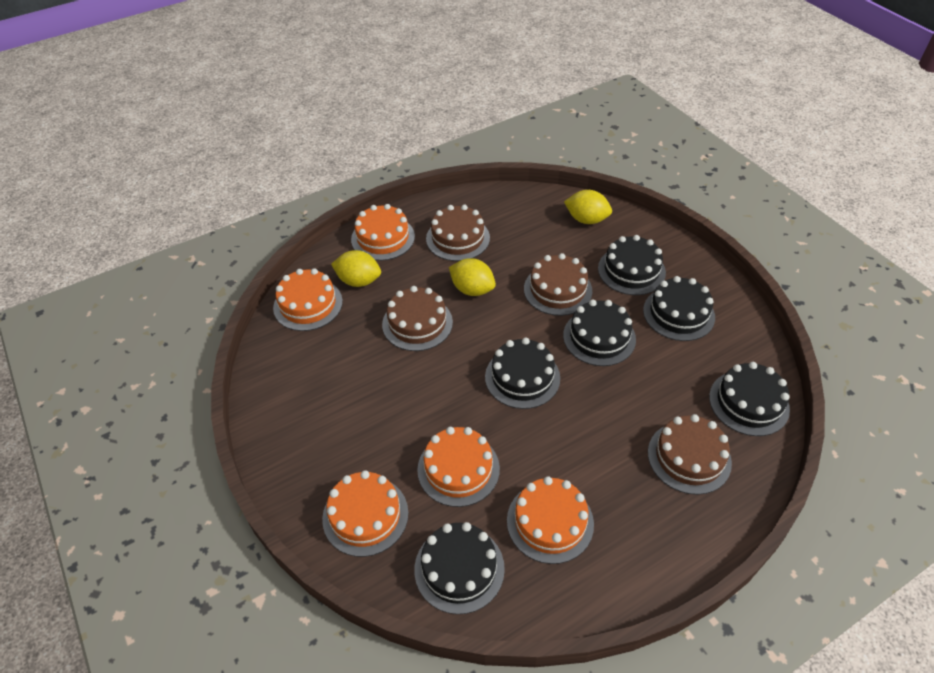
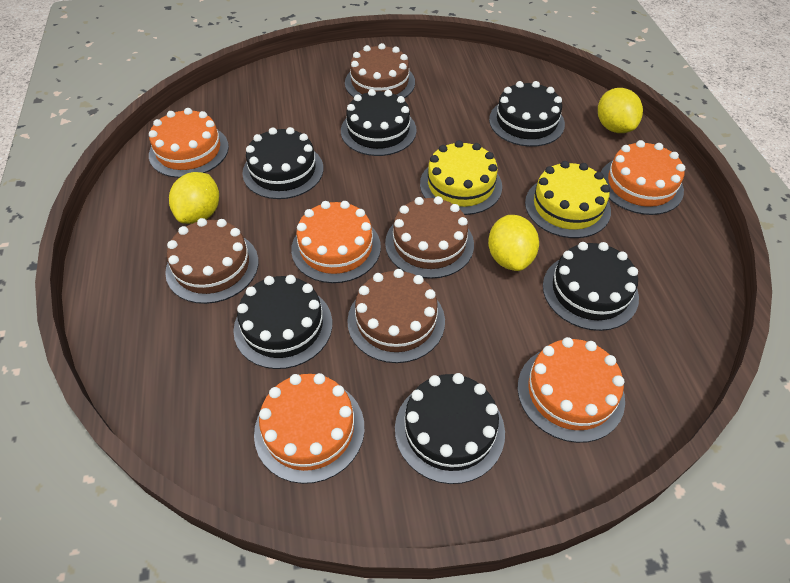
yellow cake: 0 -> 2

